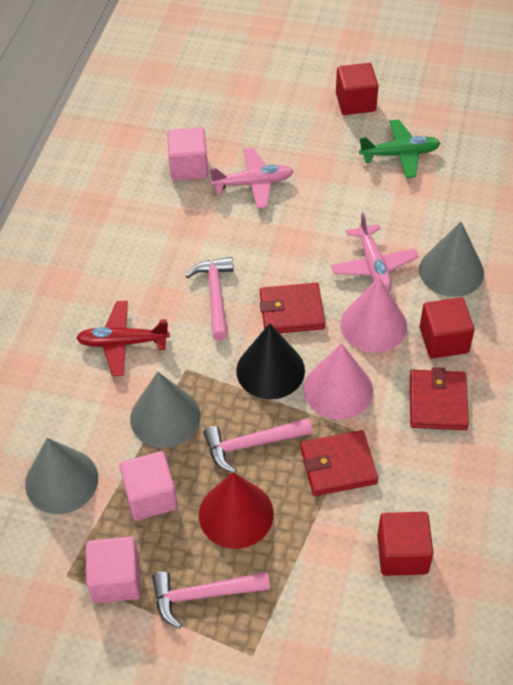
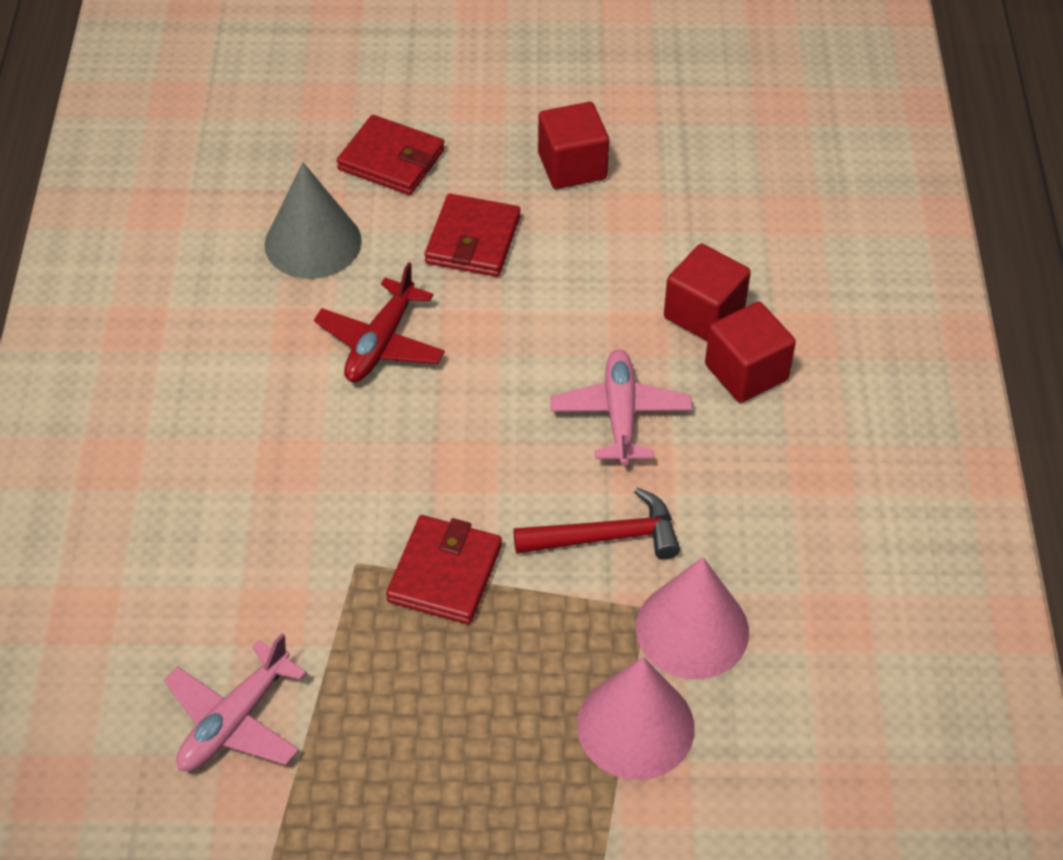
black cone: 1 -> 0
green plane: 1 -> 0
grey cone: 3 -> 1
pink cube: 3 -> 0
pink hammer: 3 -> 0
red cone: 1 -> 0
red hammer: 0 -> 1

